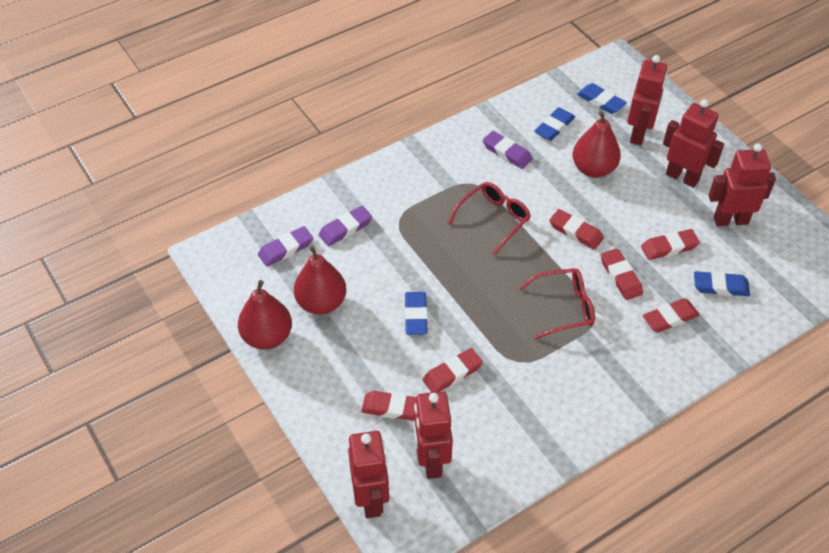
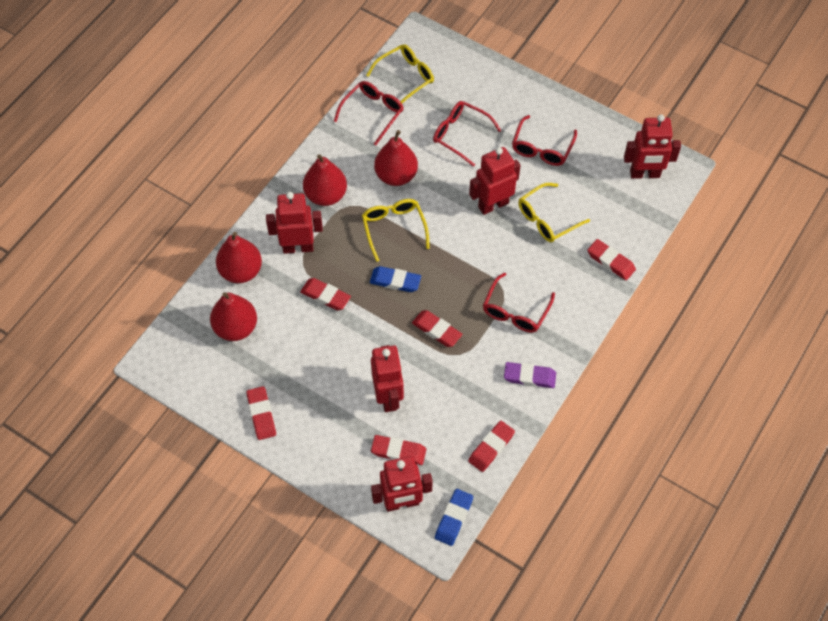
blue eraser: 4 -> 2
purple eraser: 3 -> 1
red glasses: 2 -> 4
red pear: 3 -> 4
yellow glasses: 0 -> 3

